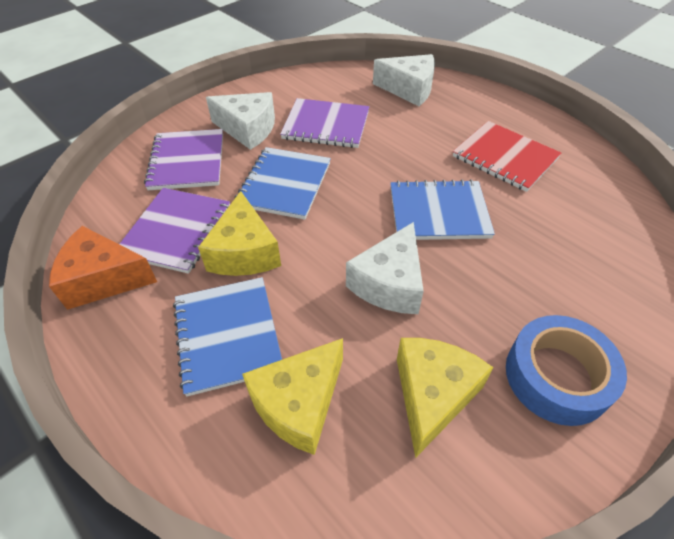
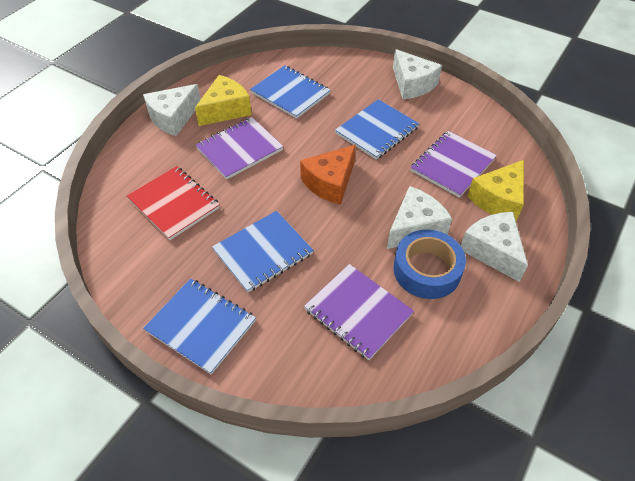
blue notebook: 3 -> 4
white cheese: 3 -> 4
yellow cheese: 3 -> 2

